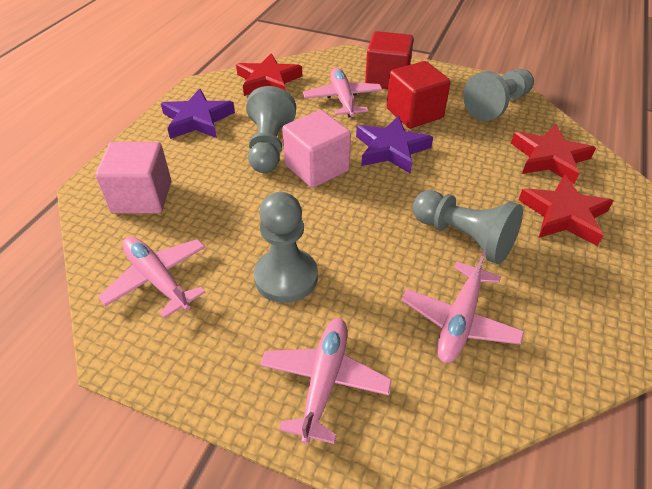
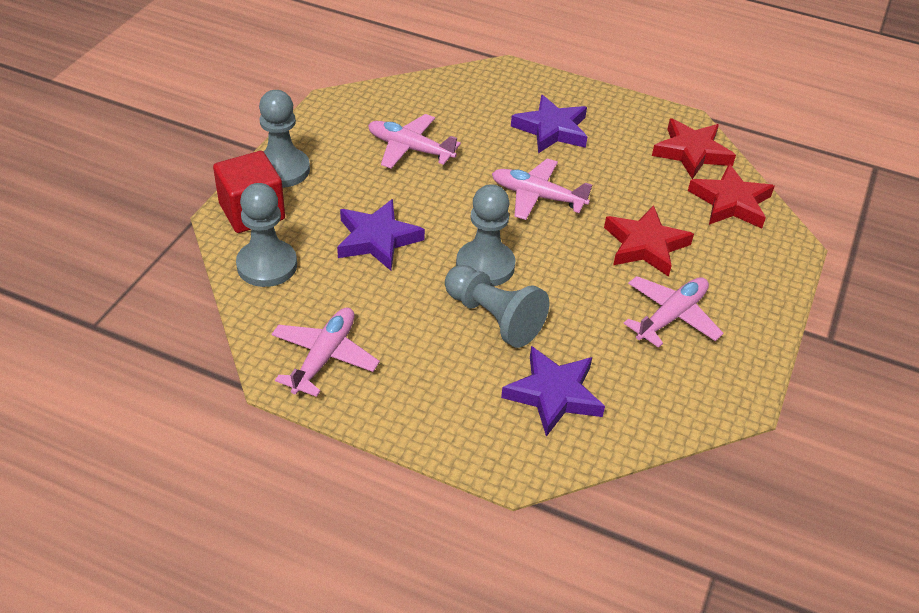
pink cube: 2 -> 0
purple star: 2 -> 3
red cube: 2 -> 1

